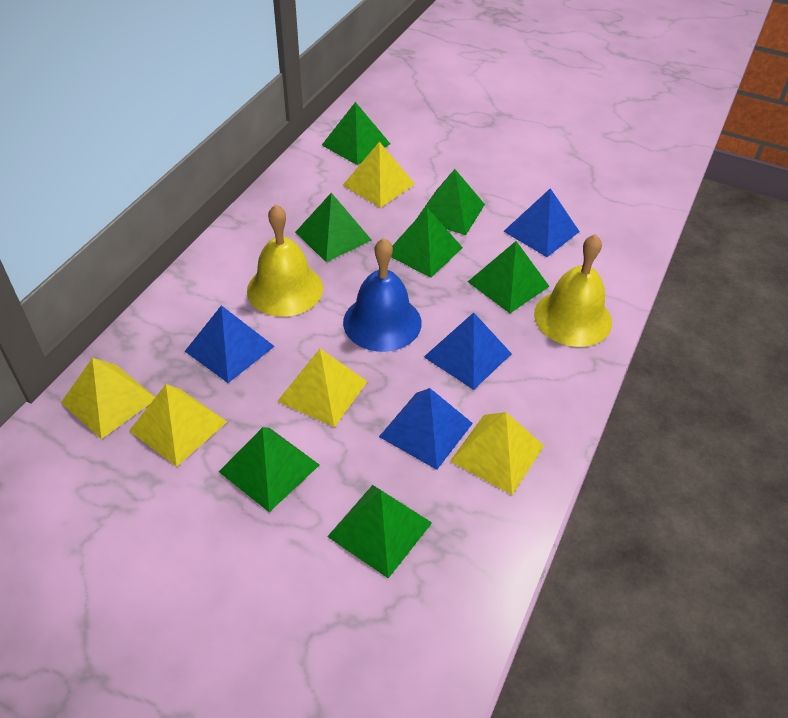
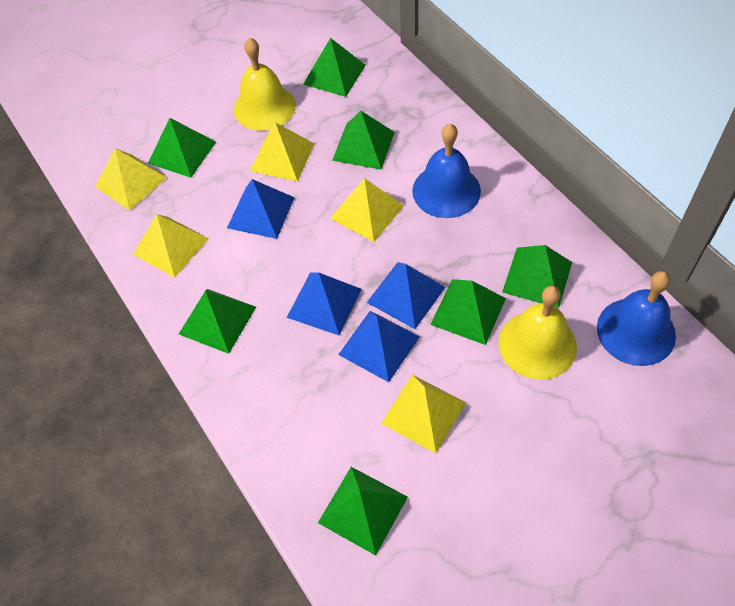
blue bell: 1 -> 2

